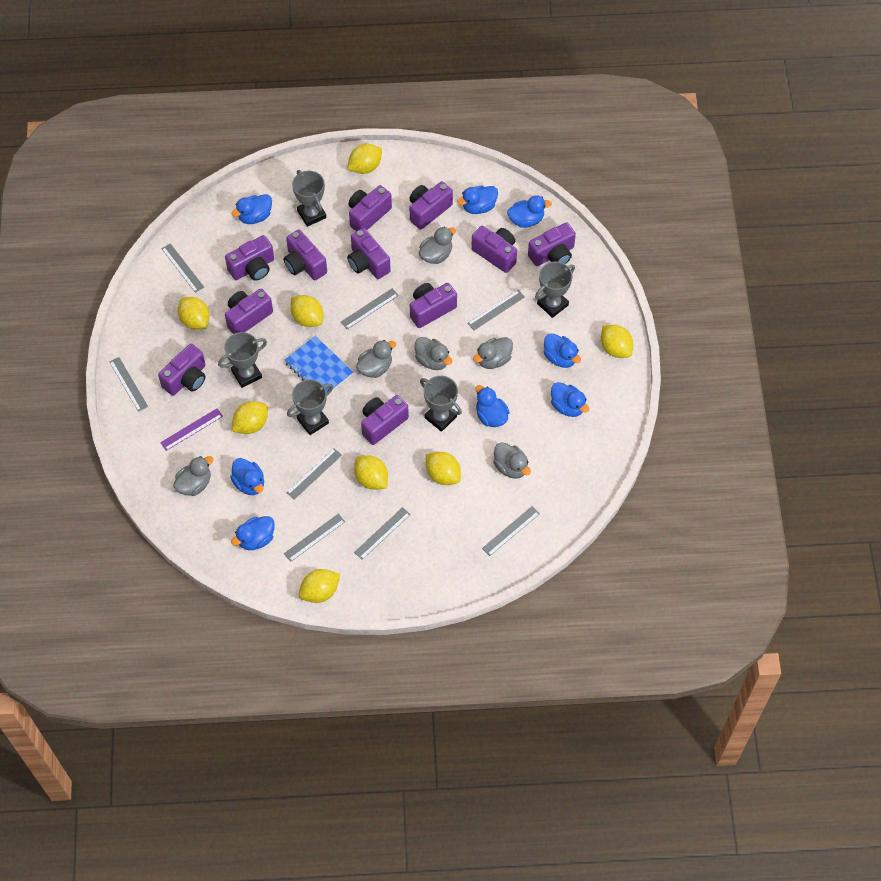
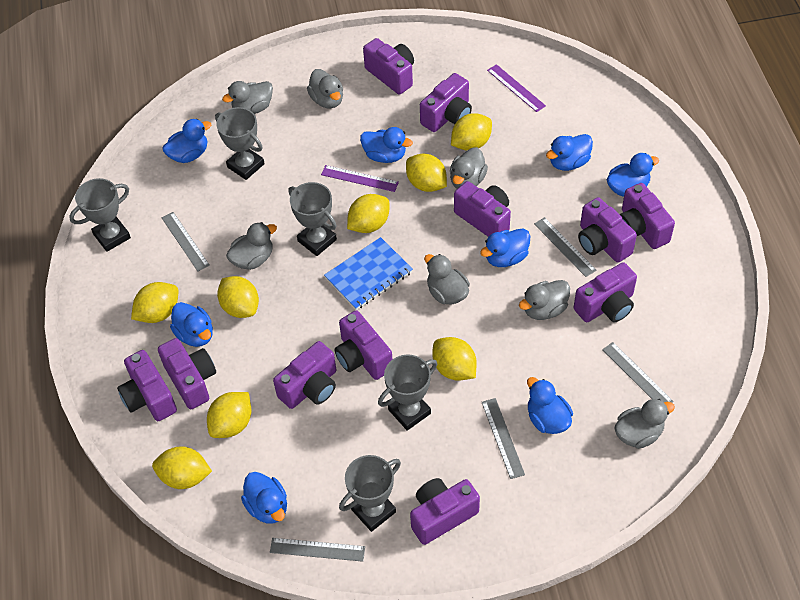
grey duck: 6 -> 7
grey ruler: 8 -> 5
purple ruler: 1 -> 2

